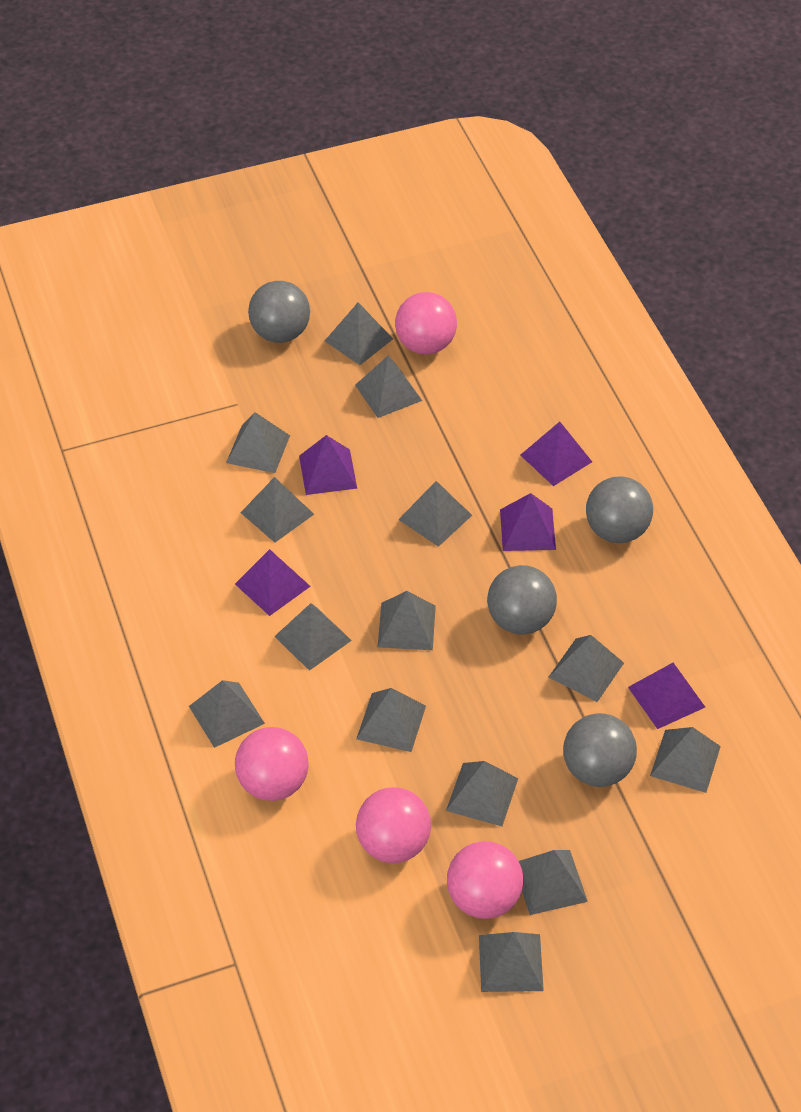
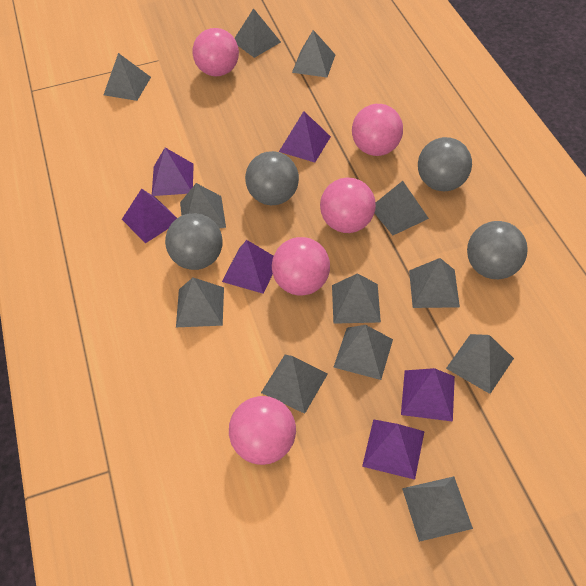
grey pyramid: 14 -> 12
pink ball: 4 -> 5
purple pyramid: 5 -> 6

